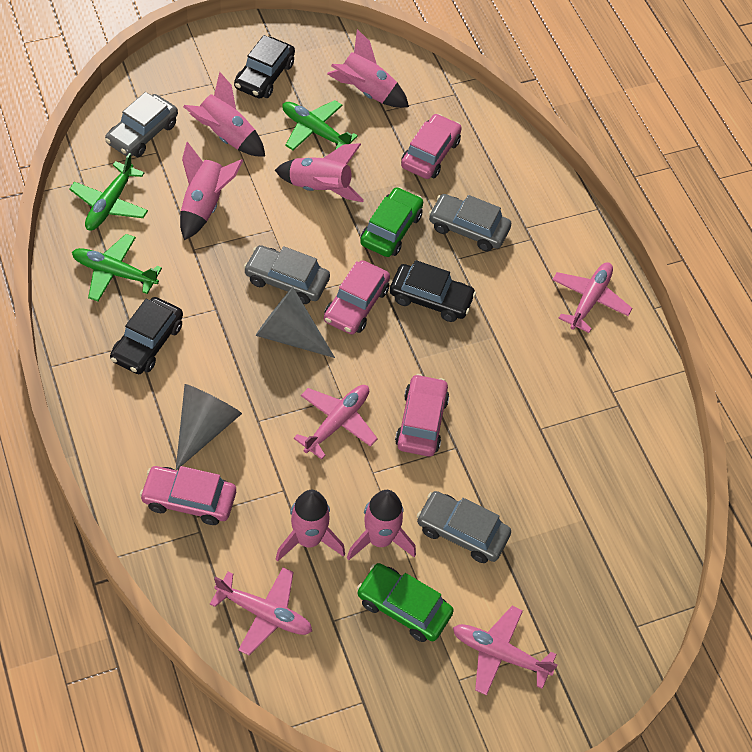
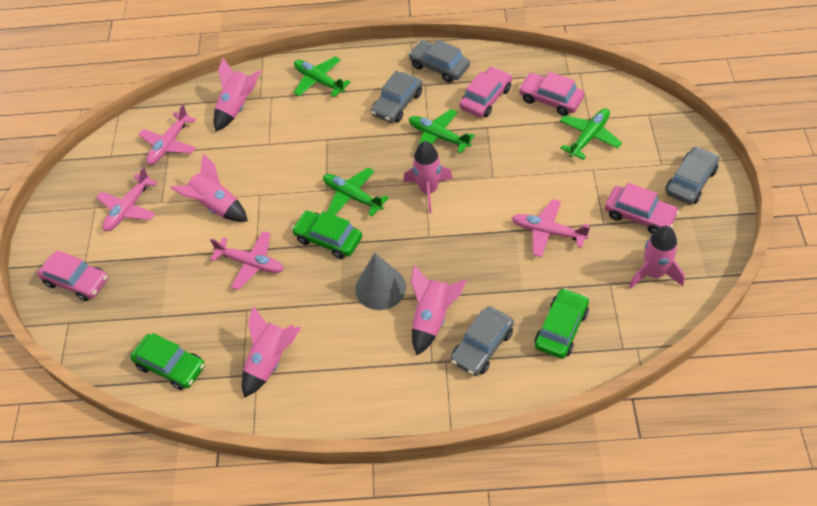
black car: 3 -> 0
green car: 2 -> 3
green plane: 3 -> 4
grey cone: 2 -> 1

